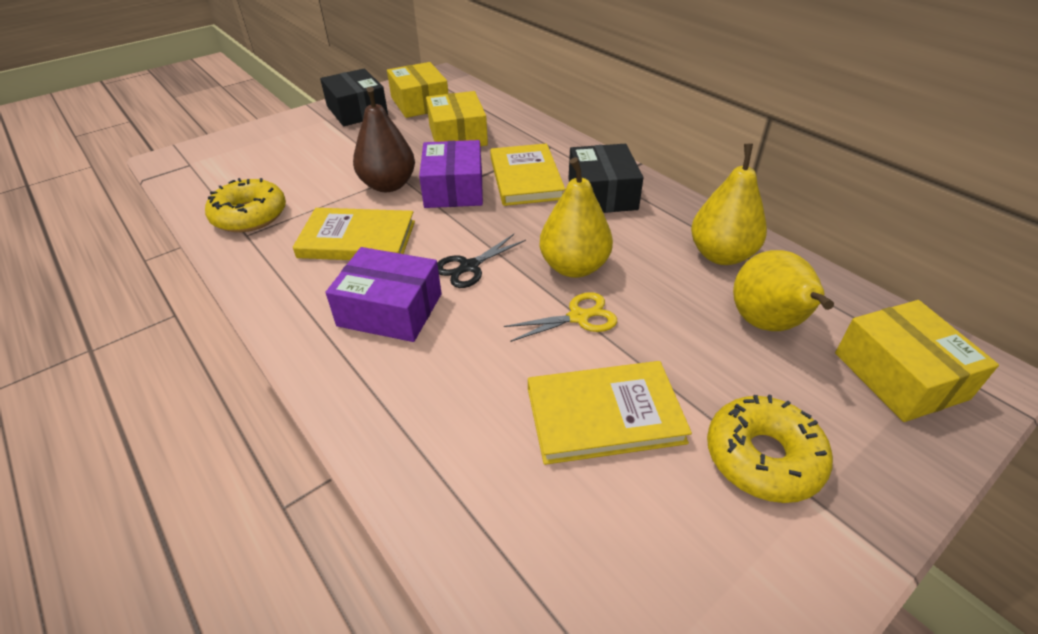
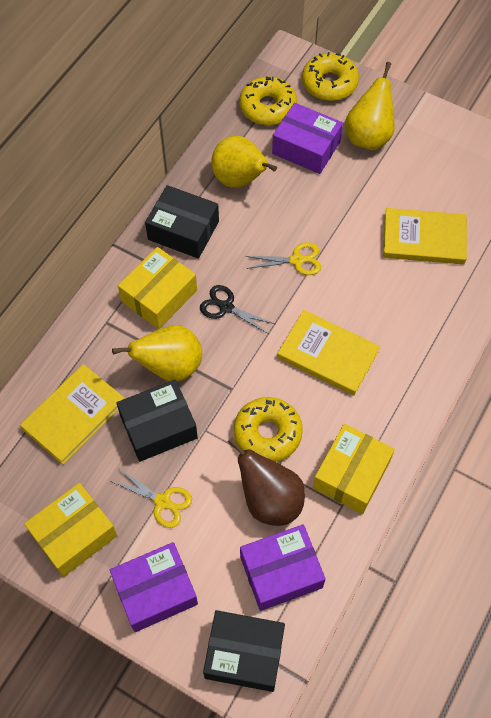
black box: 2 -> 3
purple box: 2 -> 3
yellow donut: 2 -> 3
yellow scissors: 1 -> 2

